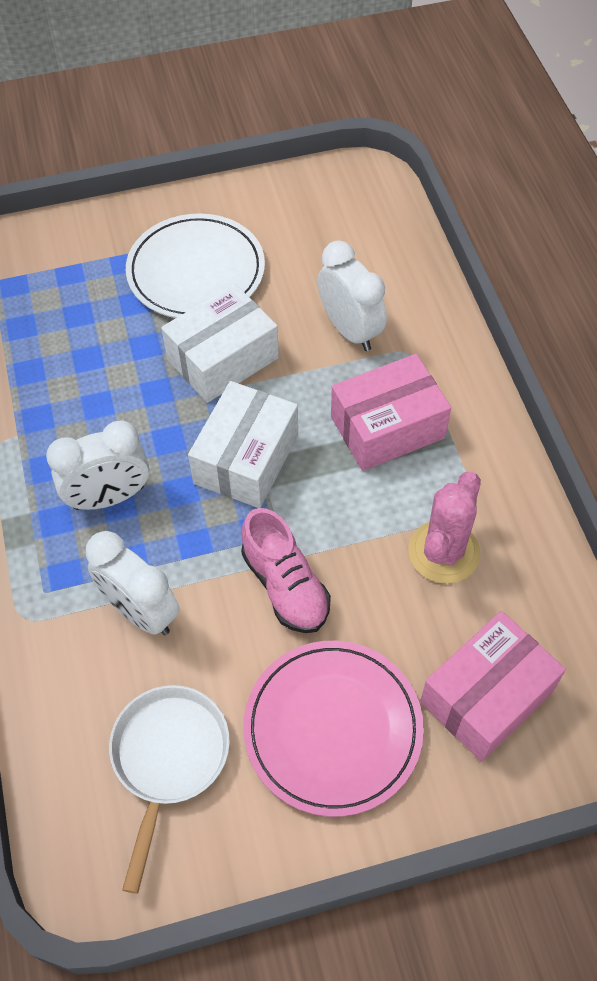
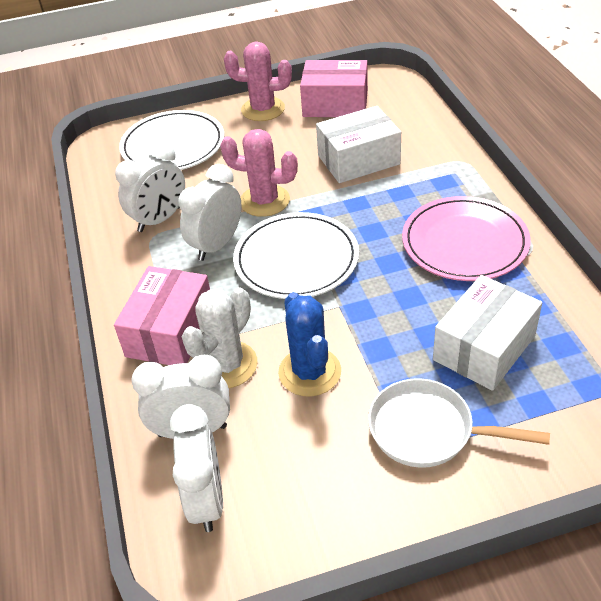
blue cactus: 0 -> 1
pink cactus: 1 -> 2
pink shoe: 1 -> 0
white cactus: 0 -> 1
white clock: 3 -> 4
white plate: 1 -> 2

